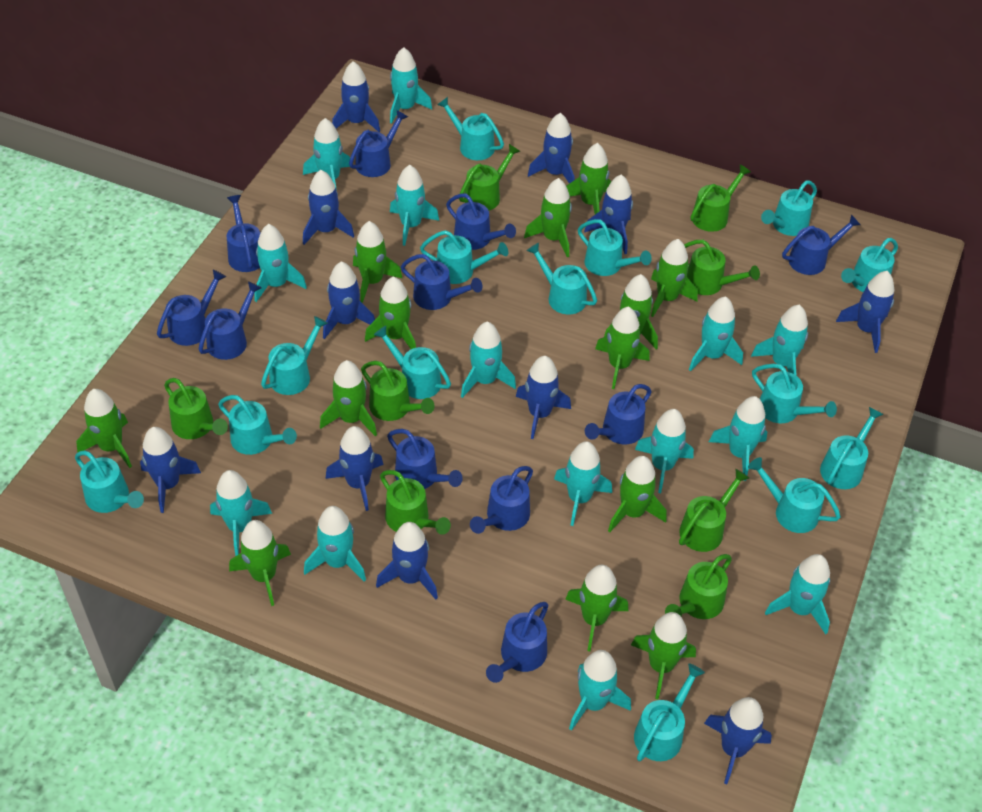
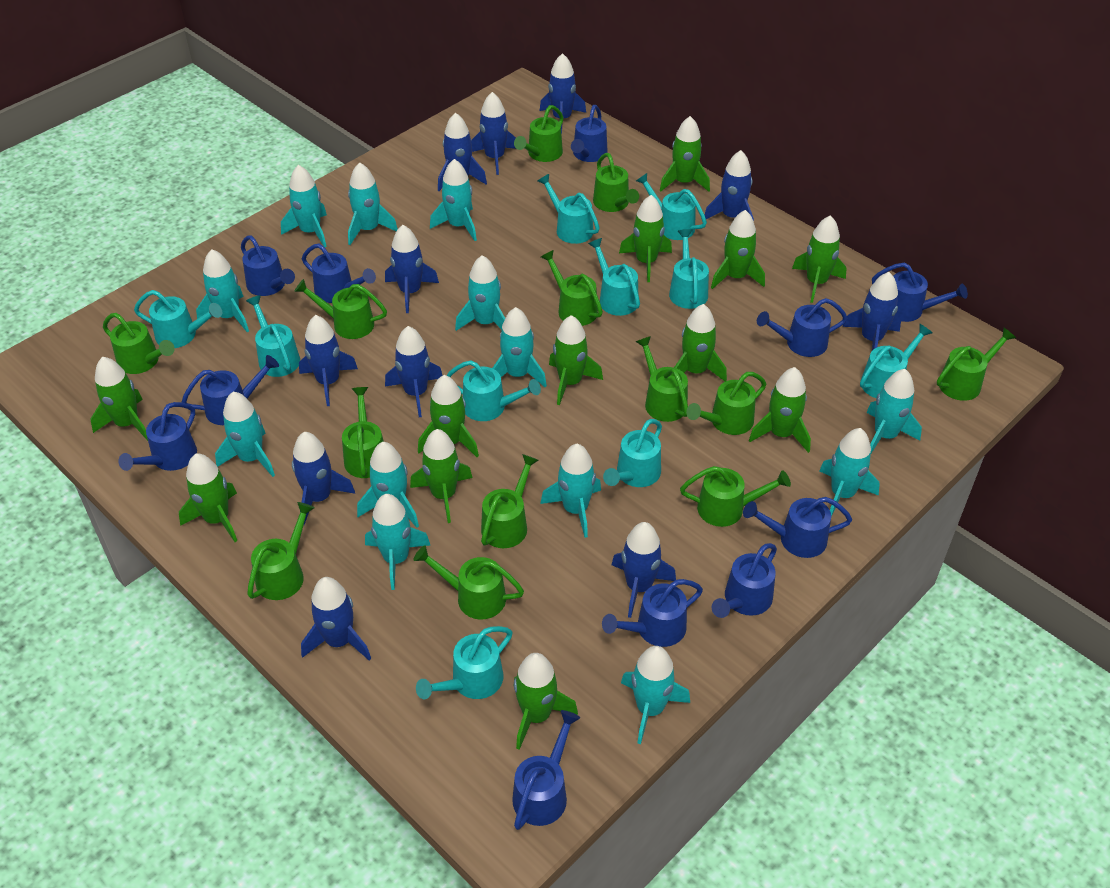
green rocket: 13 -> 12
green watering can: 8 -> 13
turquoise rocket: 14 -> 13
turquoise watering can: 14 -> 10

